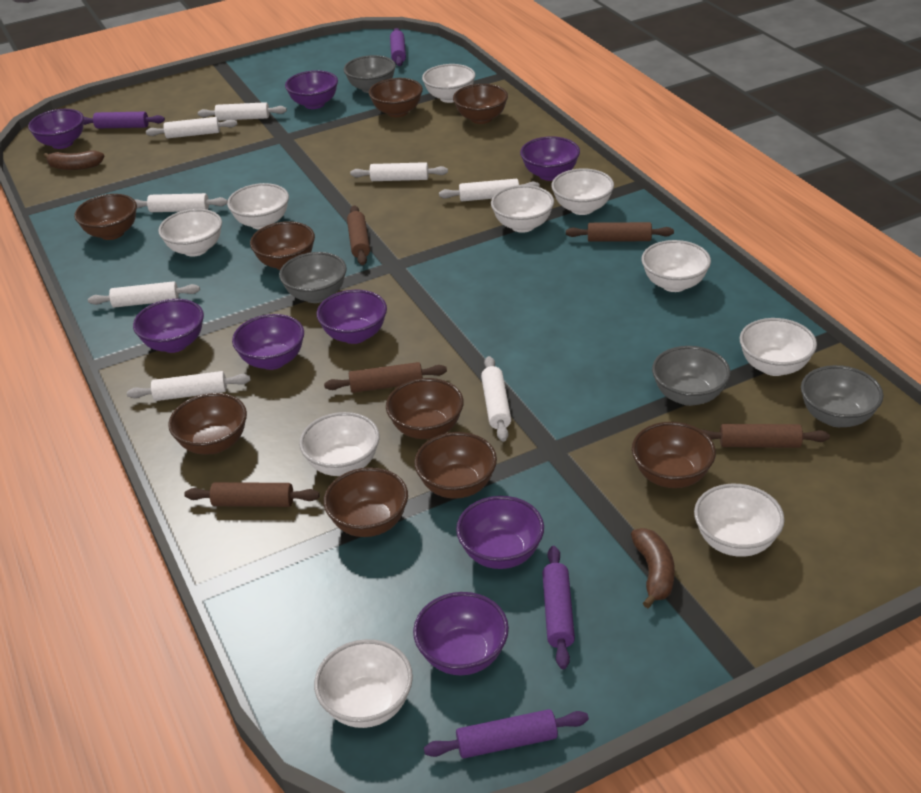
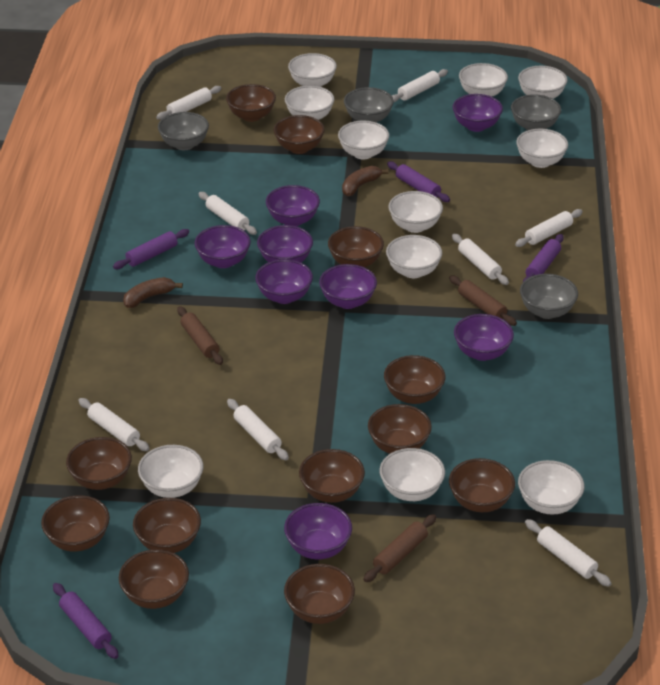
brown bowl: 9 -> 12
brown rolling pin: 5 -> 3
white bowl: 10 -> 11

